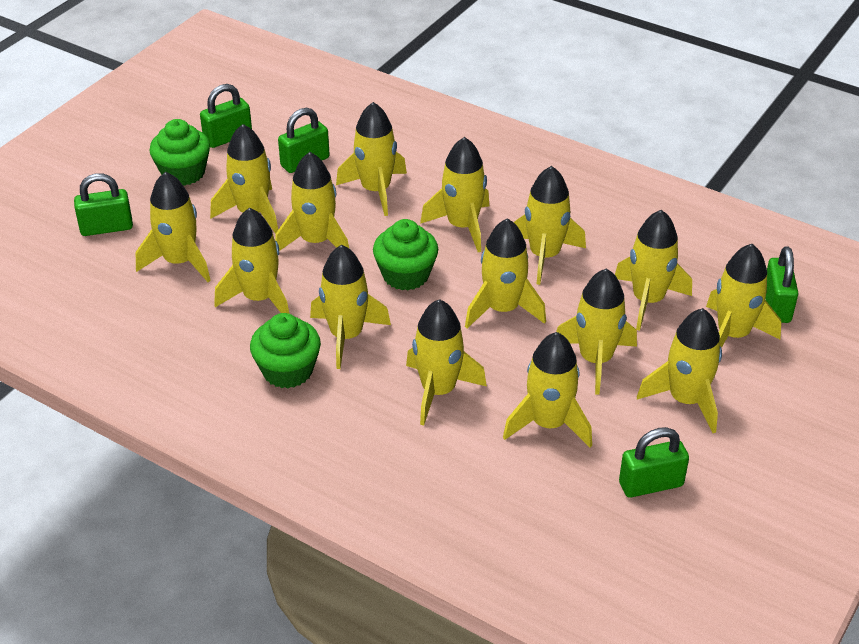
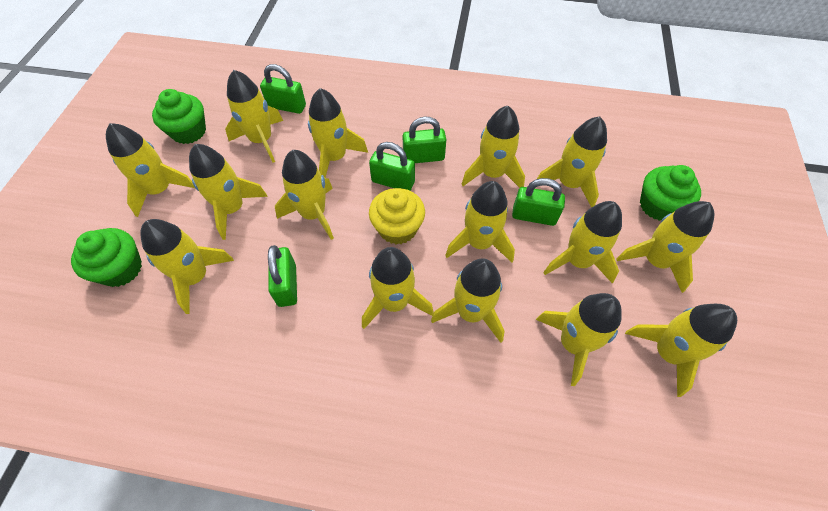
yellow cupcake: 0 -> 1

